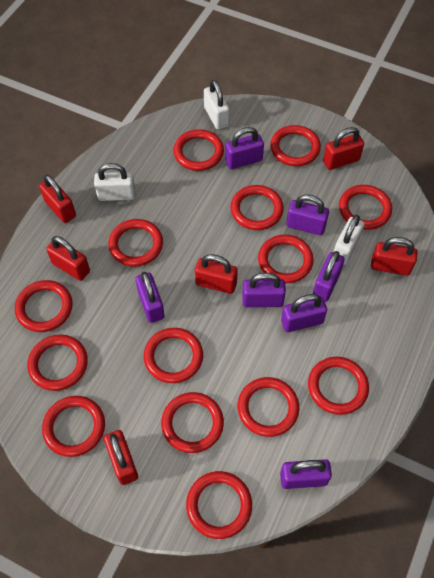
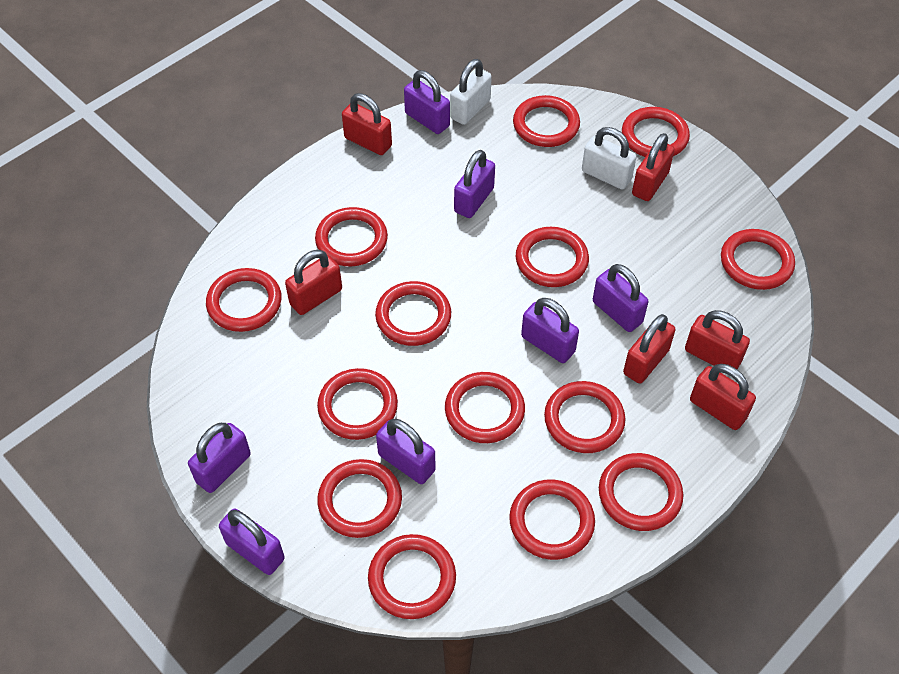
white padlock: 3 -> 2

